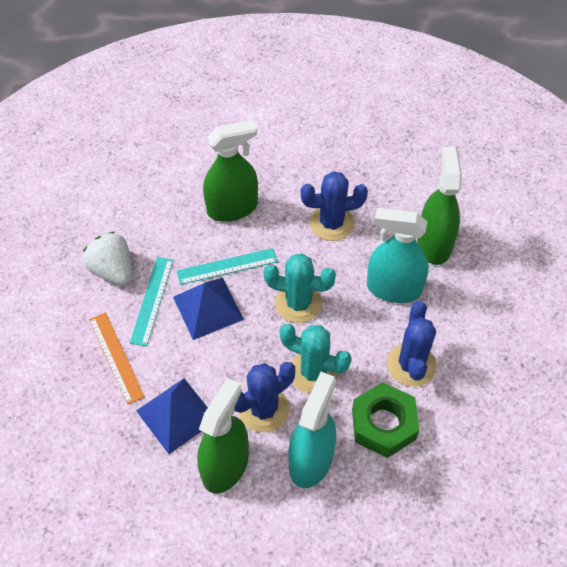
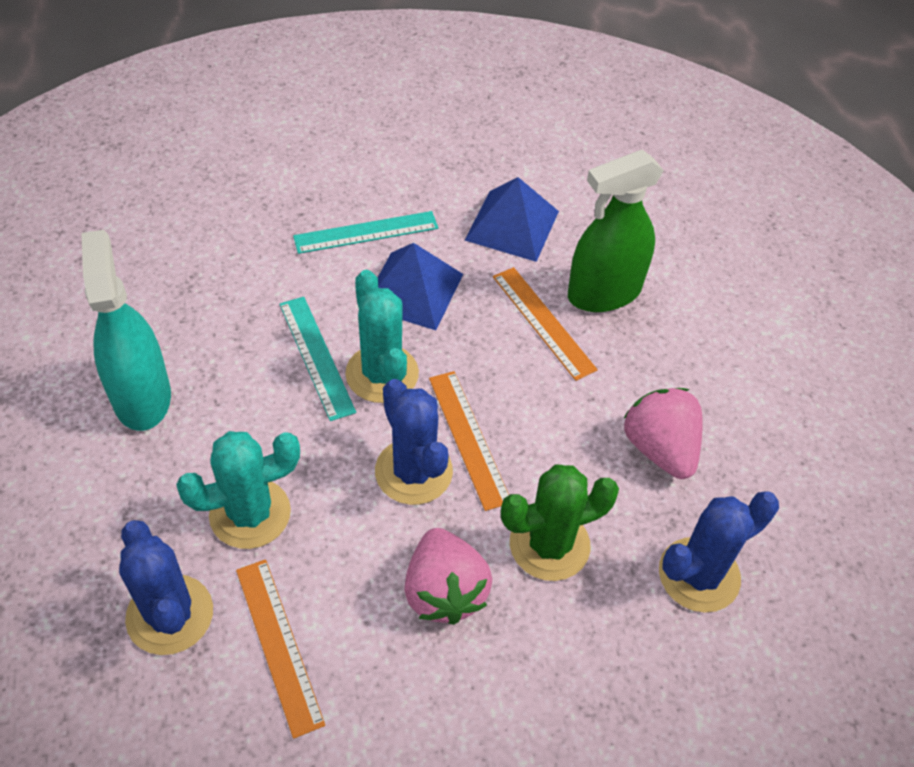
green cactus: 0 -> 1
green nut: 1 -> 0
green spray bottle: 3 -> 1
orange ruler: 1 -> 3
pink strawberry: 0 -> 2
turquoise spray bottle: 2 -> 1
white strawberry: 1 -> 0

